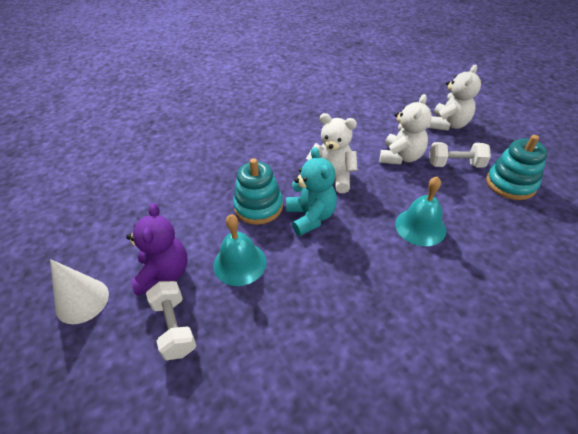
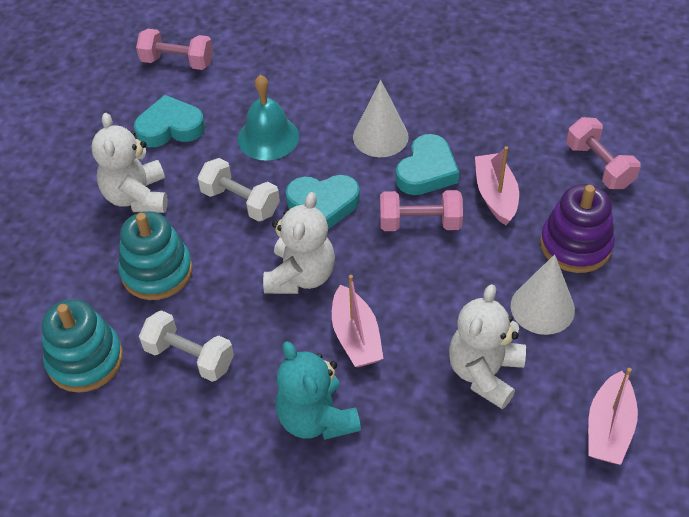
pink boat: 0 -> 3
pink dumbbell: 0 -> 3
purple stacking toy: 0 -> 1
purple teddy bear: 1 -> 0
turquoise bell: 2 -> 1
turquoise heart: 0 -> 3
white cone: 1 -> 2

